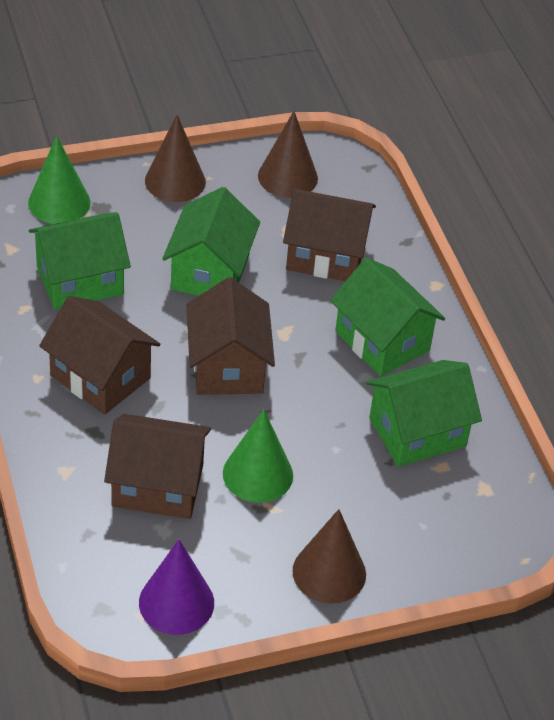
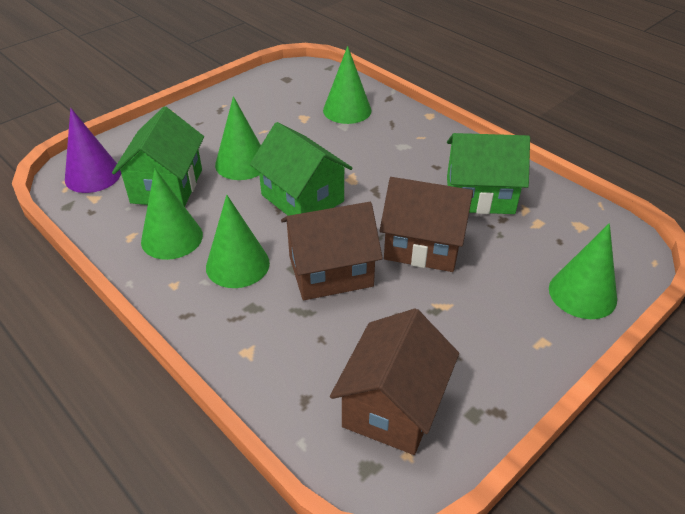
brown cone: 3 -> 0
brown house: 4 -> 3
green cone: 2 -> 5
green house: 4 -> 3

